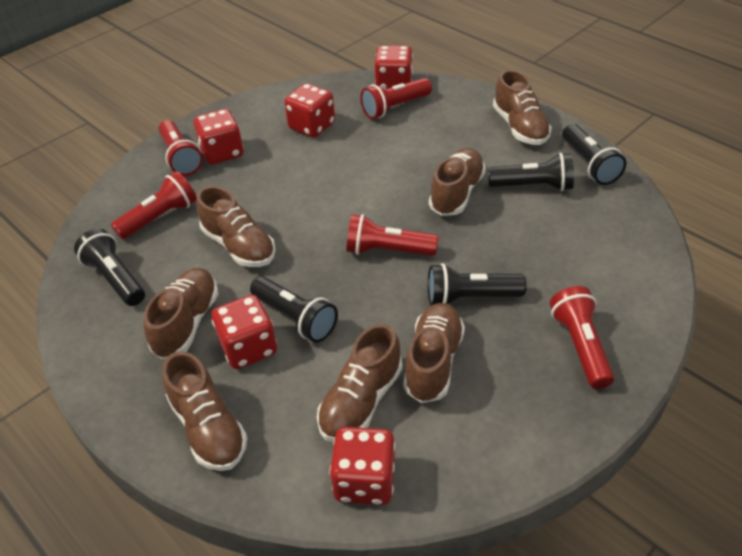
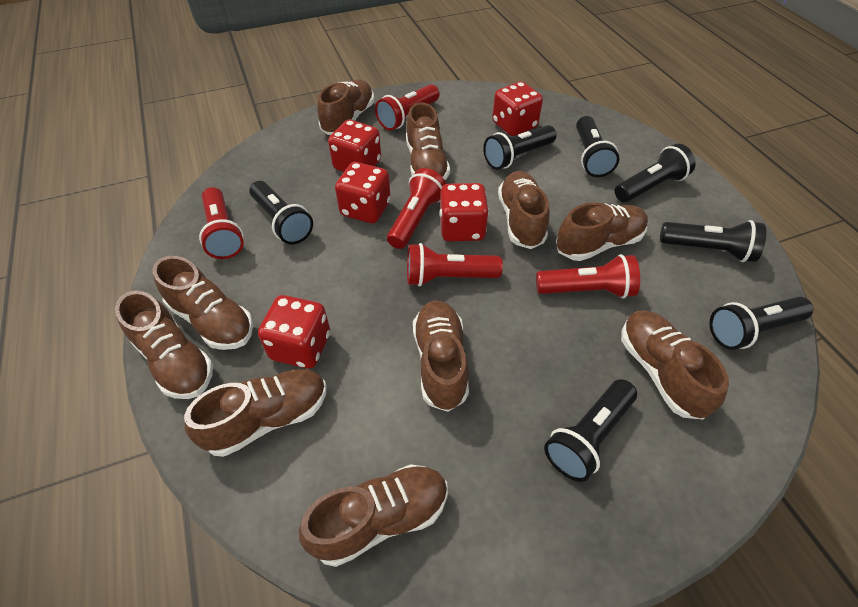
black flashlight: 5 -> 7
brown shoe: 7 -> 10

